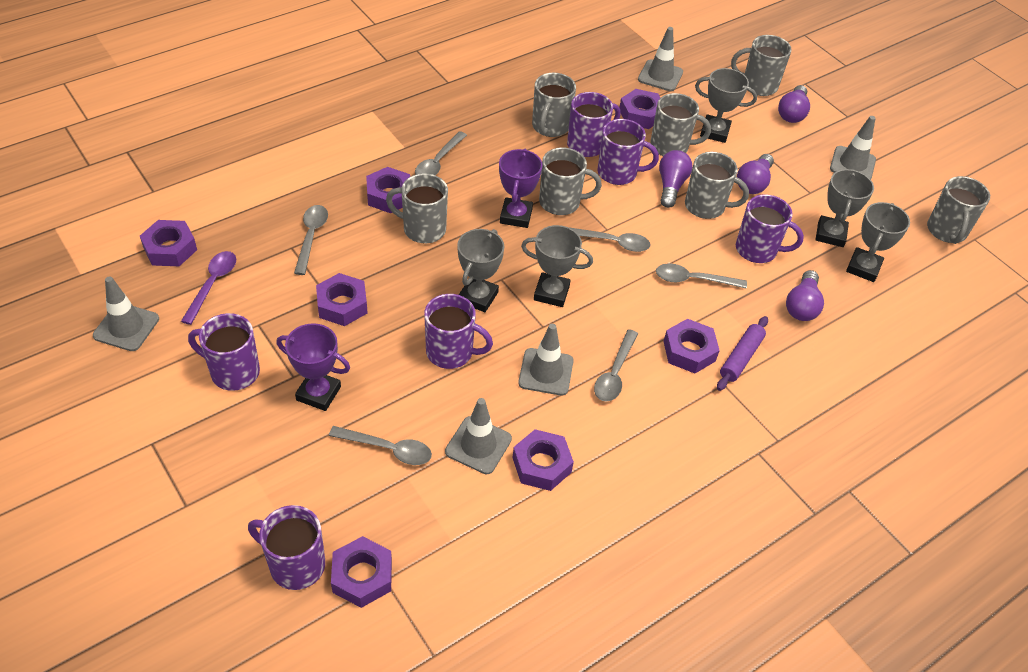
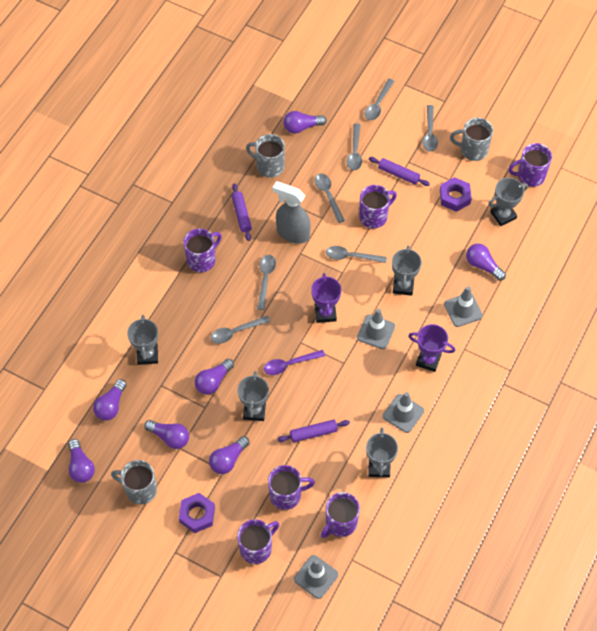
grey mug: 7 -> 3
grey spoon: 6 -> 7
grey spray bottle: 0 -> 1
grey traffic cone: 5 -> 4
purple light bulb: 4 -> 7
purple nut: 7 -> 2
purple rolling pin: 1 -> 3

